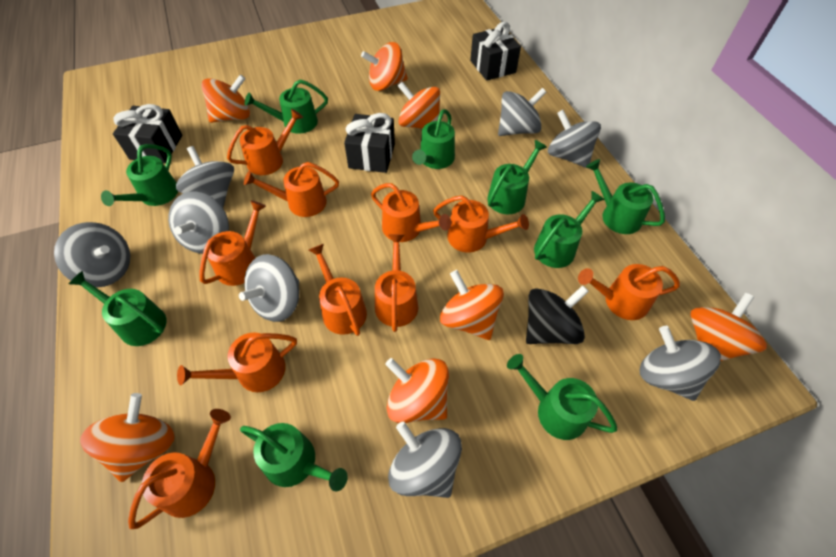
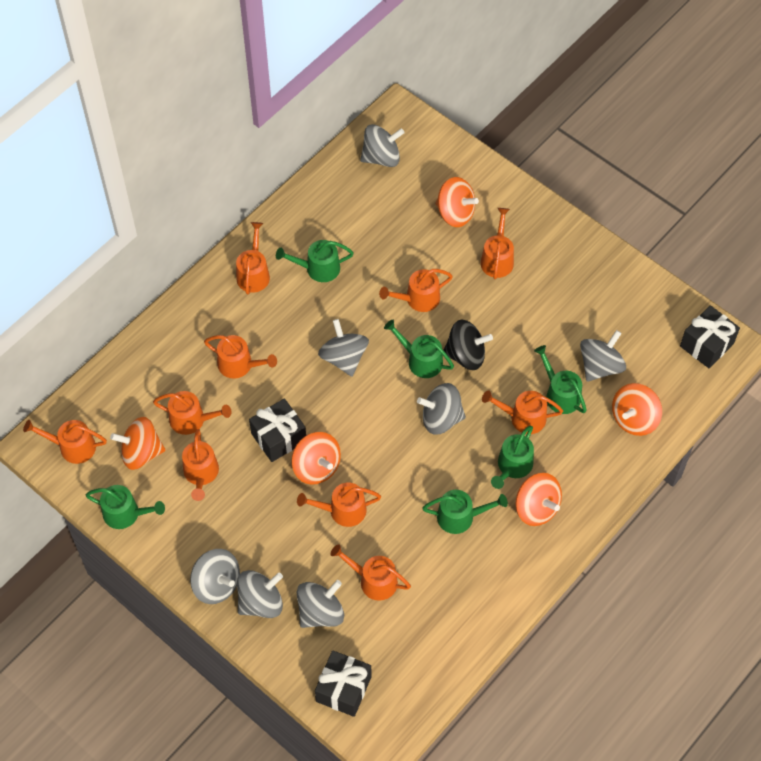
green watering can: 9 -> 6
grey spinning top: 8 -> 7
orange spinning top: 7 -> 5

